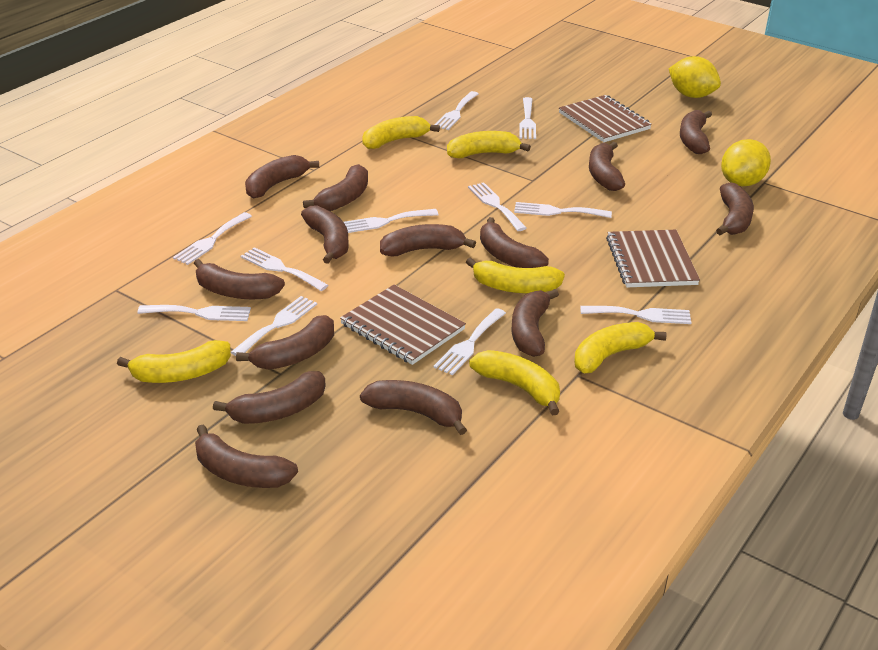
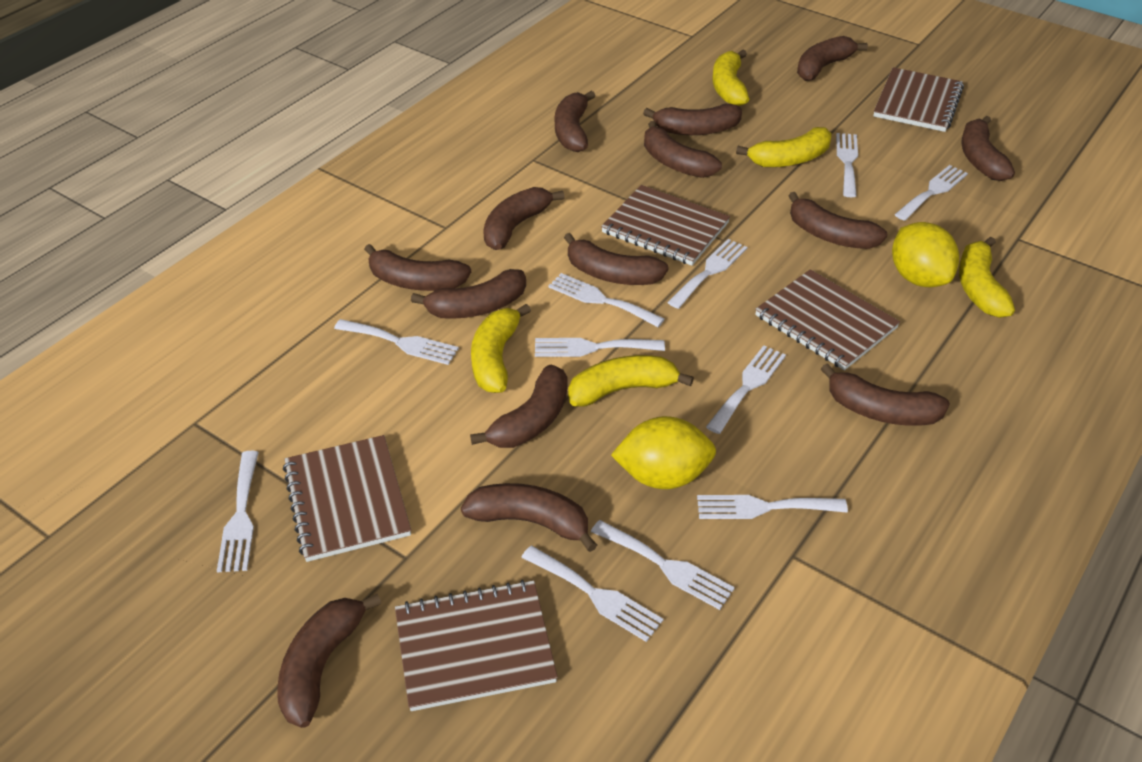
brown notebook: 3 -> 5
yellow banana: 6 -> 5

